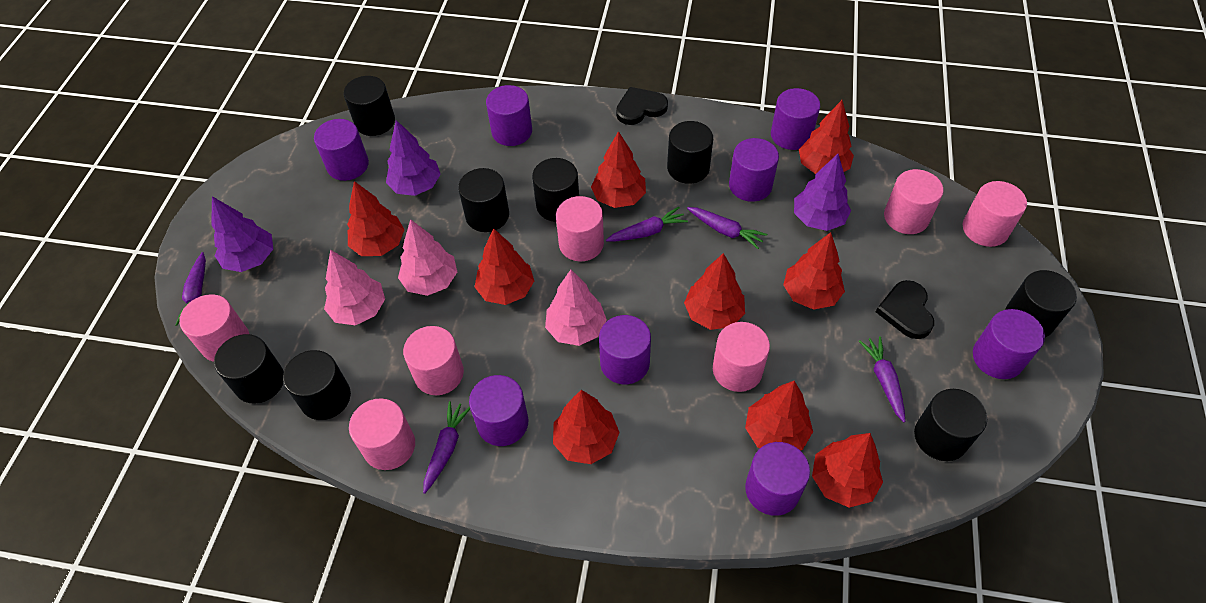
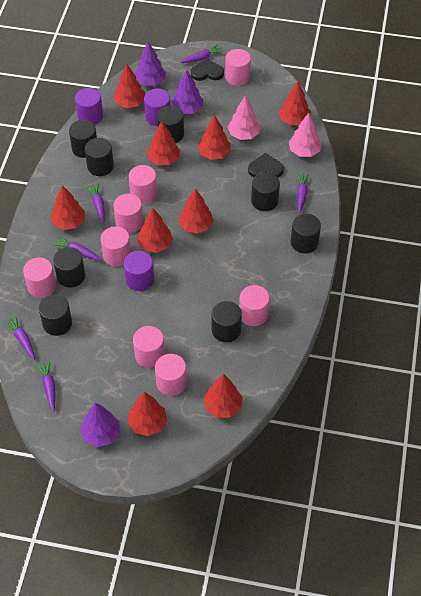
pink cylinder: 7 -> 8
pink tree: 3 -> 2
purple carrot: 5 -> 6
purple cylinder: 8 -> 3

